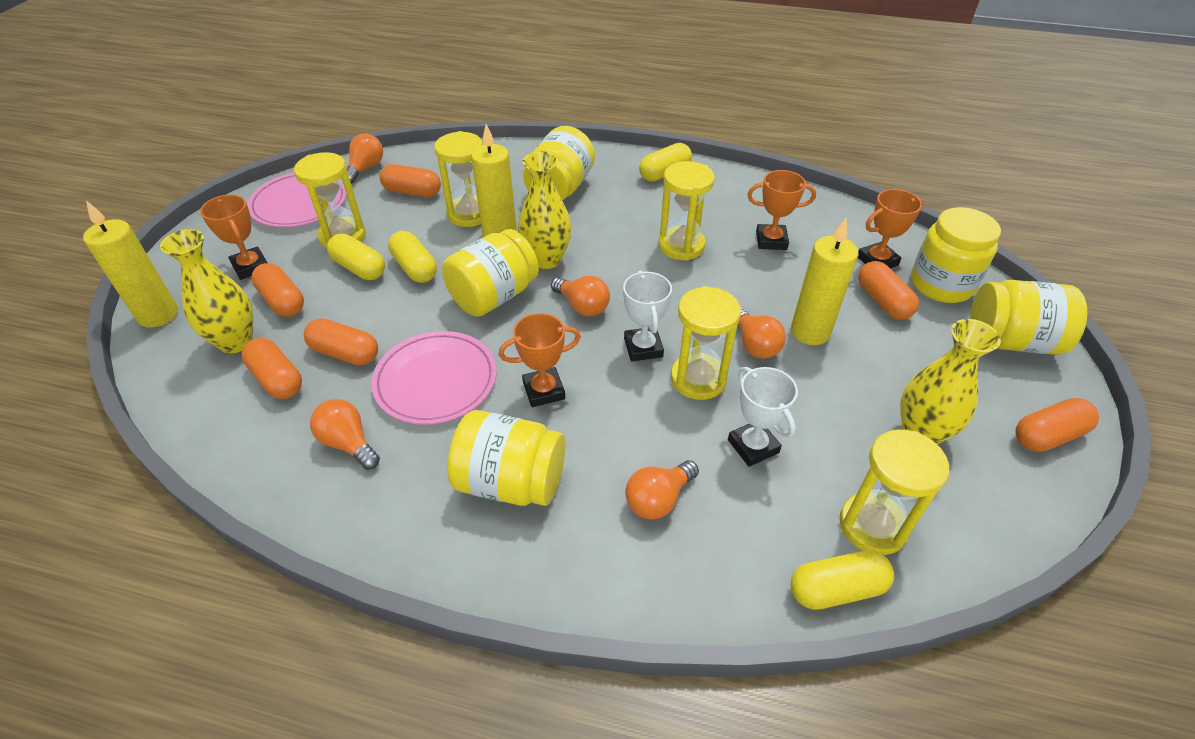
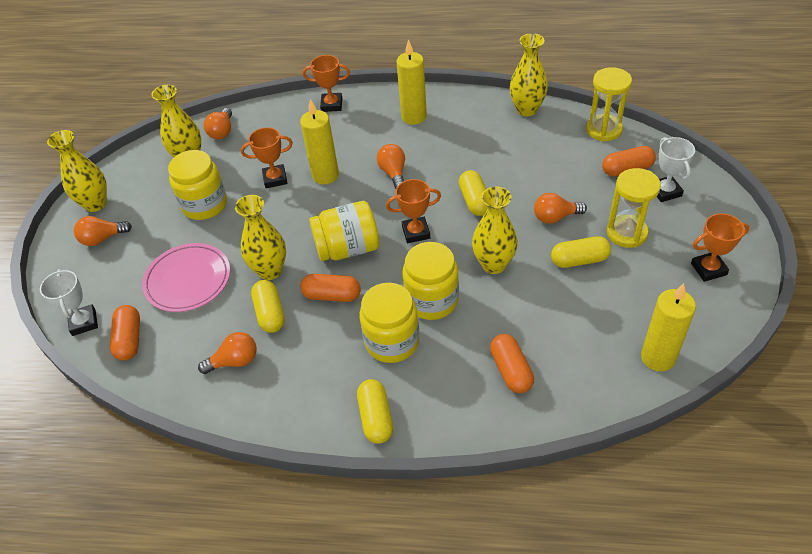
orange capsule: 6 -> 4
pink plate: 2 -> 1
yellow hourglass: 5 -> 2
yellow jar: 5 -> 4
yellow vase: 3 -> 5

